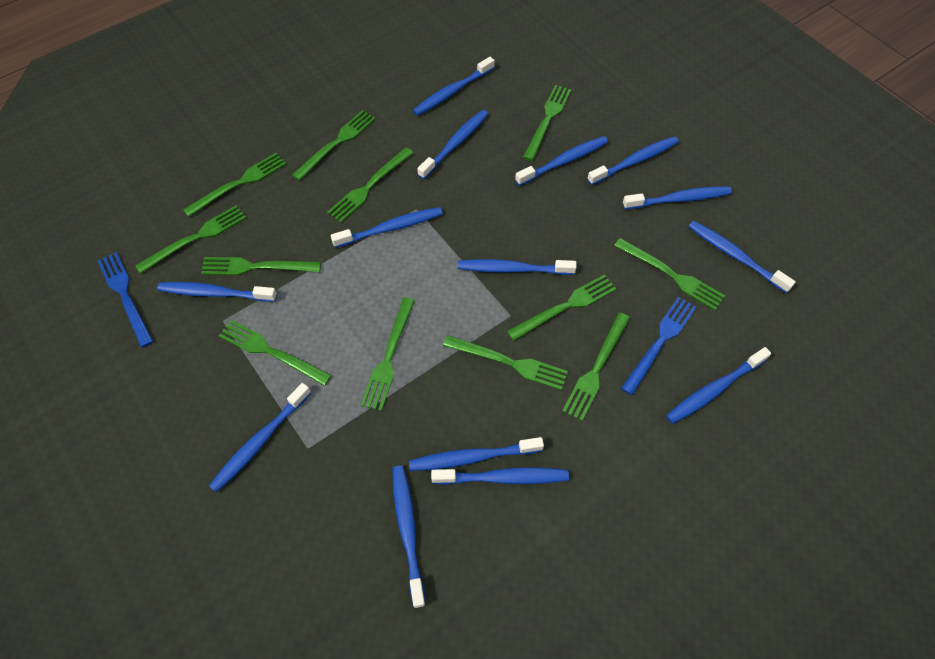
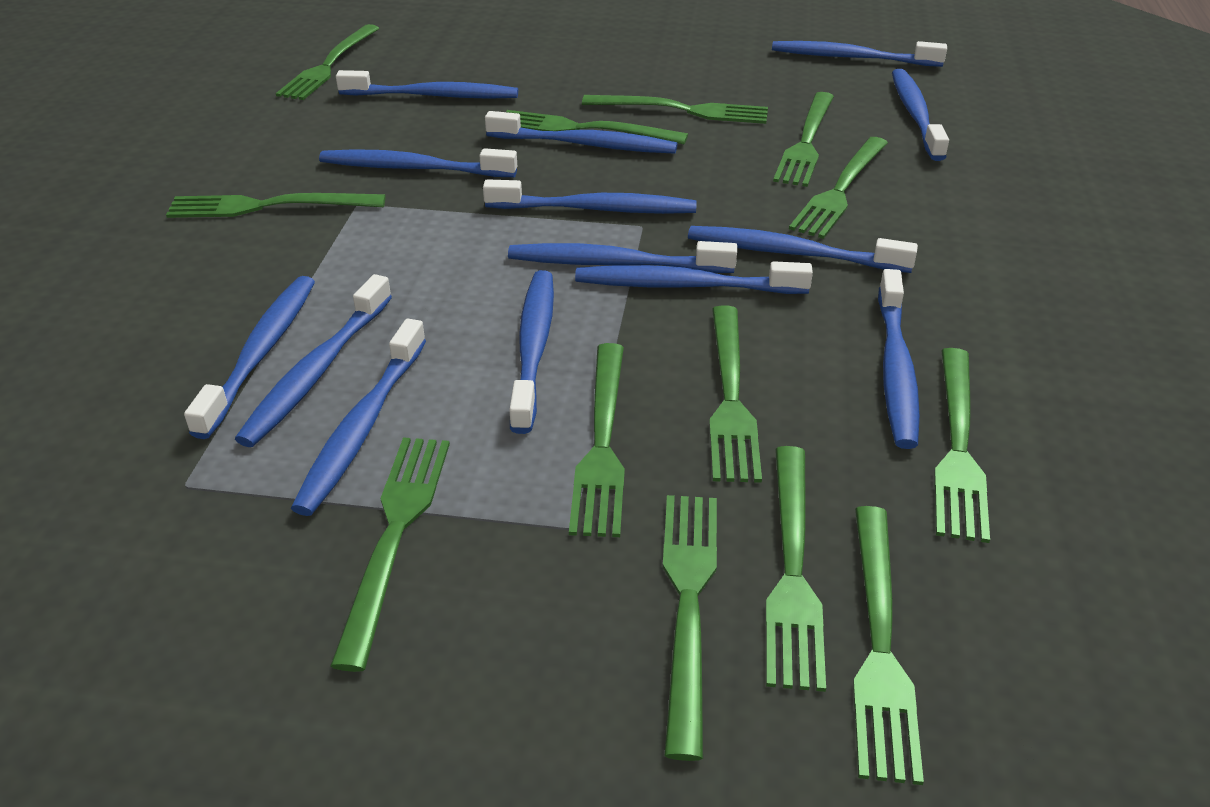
blue fork: 2 -> 0
green fork: 12 -> 13

